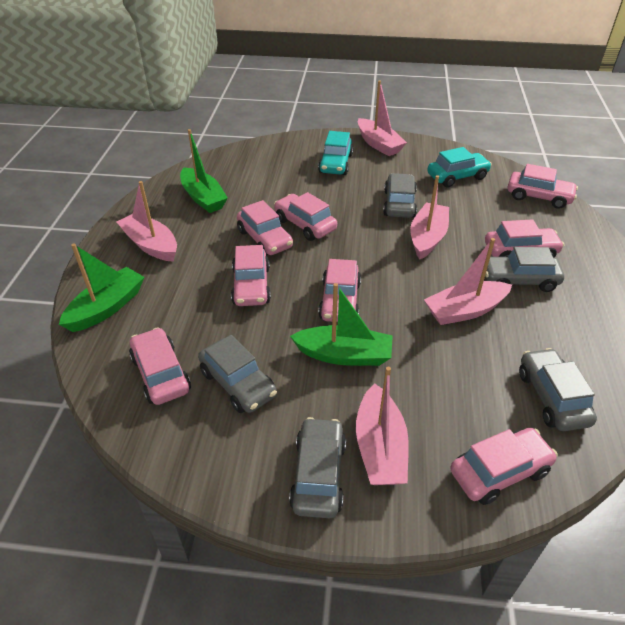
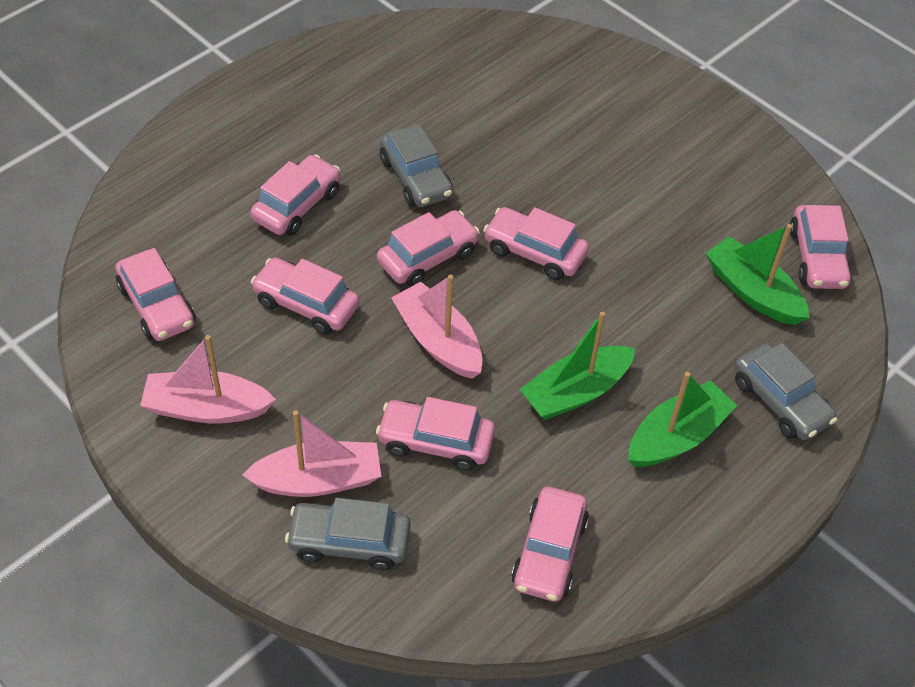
grey car: 5 -> 3
pink boat: 5 -> 3
turquoise car: 2 -> 0

